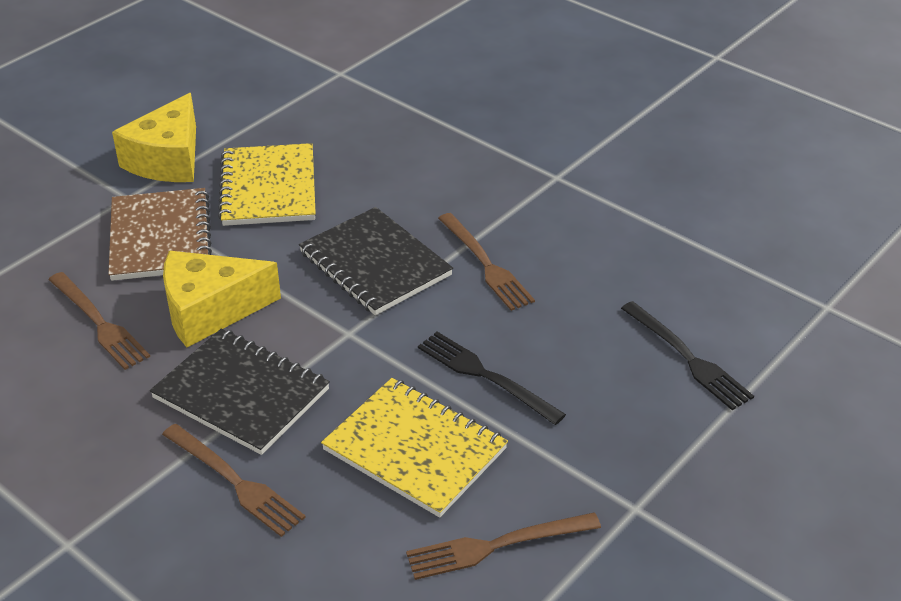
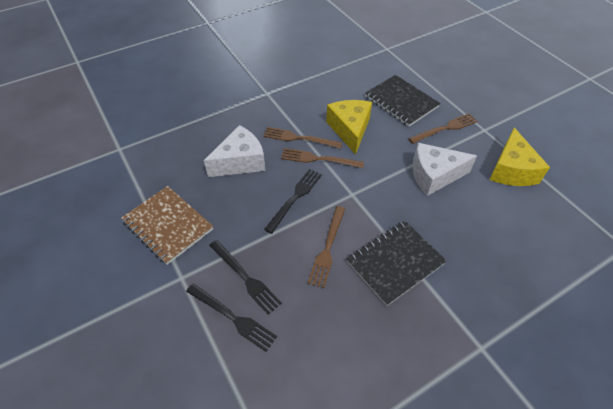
black fork: 2 -> 3
white cheese: 0 -> 2
yellow notebook: 2 -> 0

